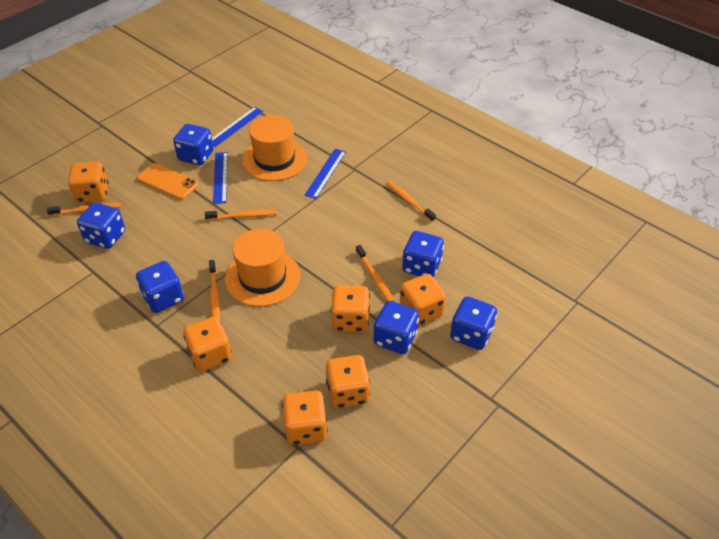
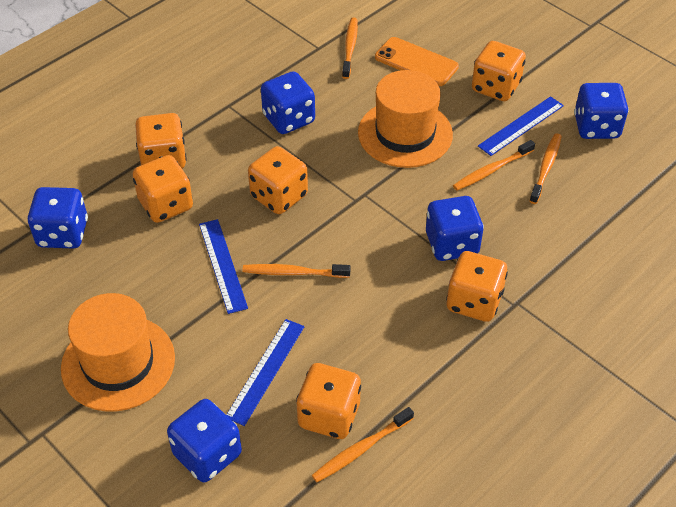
blue dice: 6 -> 5

